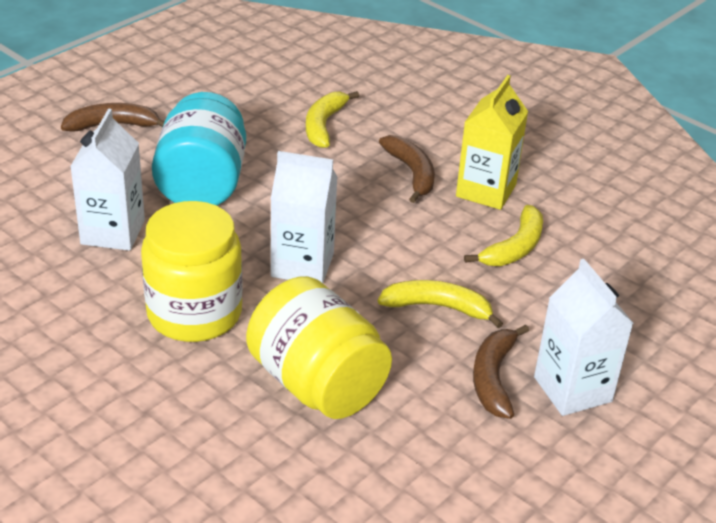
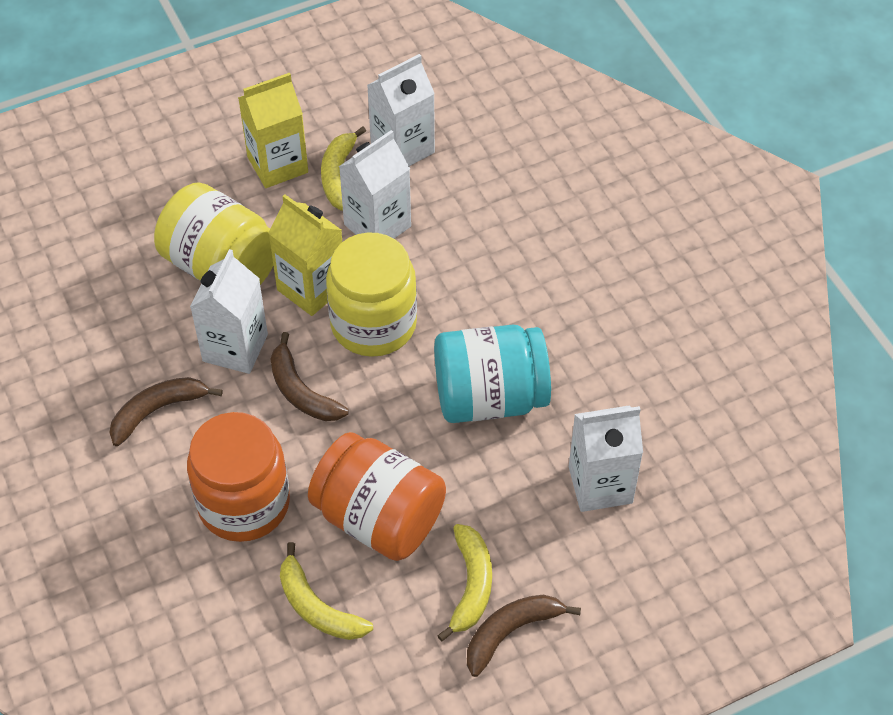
orange jar: 0 -> 2
white carton: 3 -> 4
yellow carton: 1 -> 2

